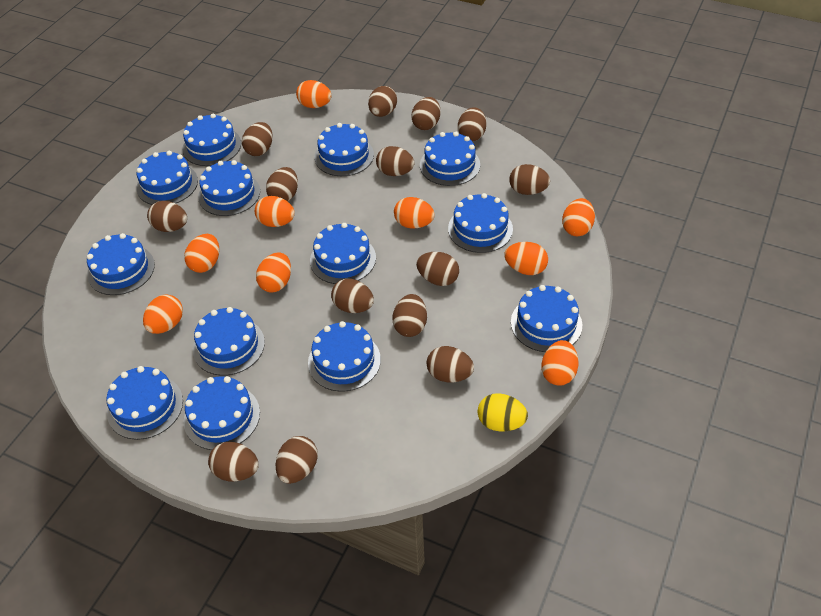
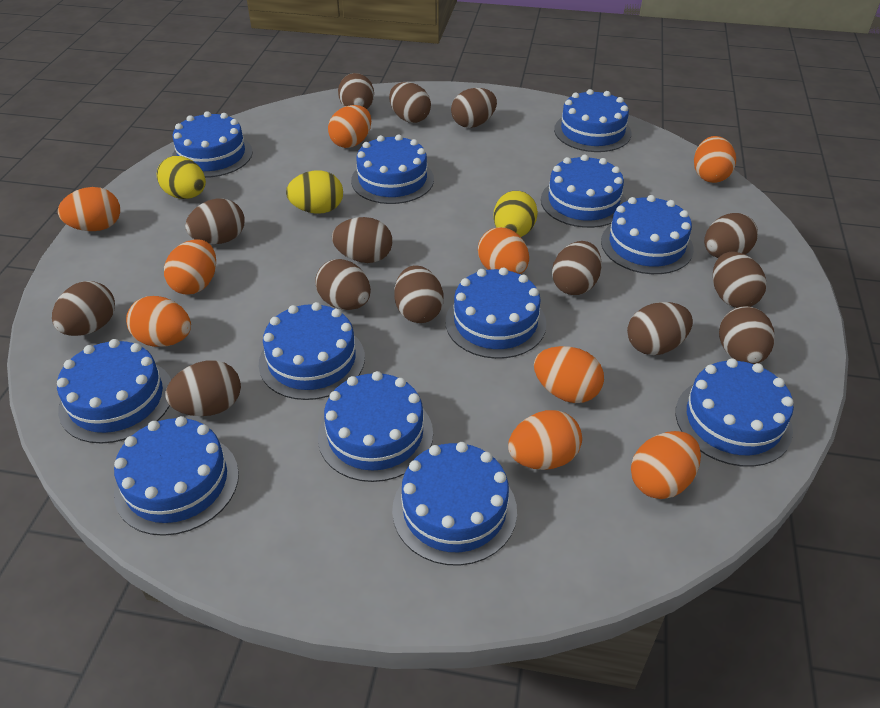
blue cake: 13 -> 12
yellow egg: 1 -> 3

